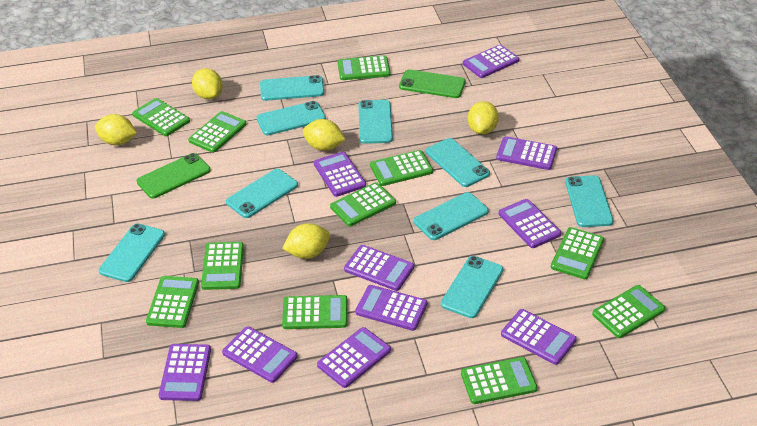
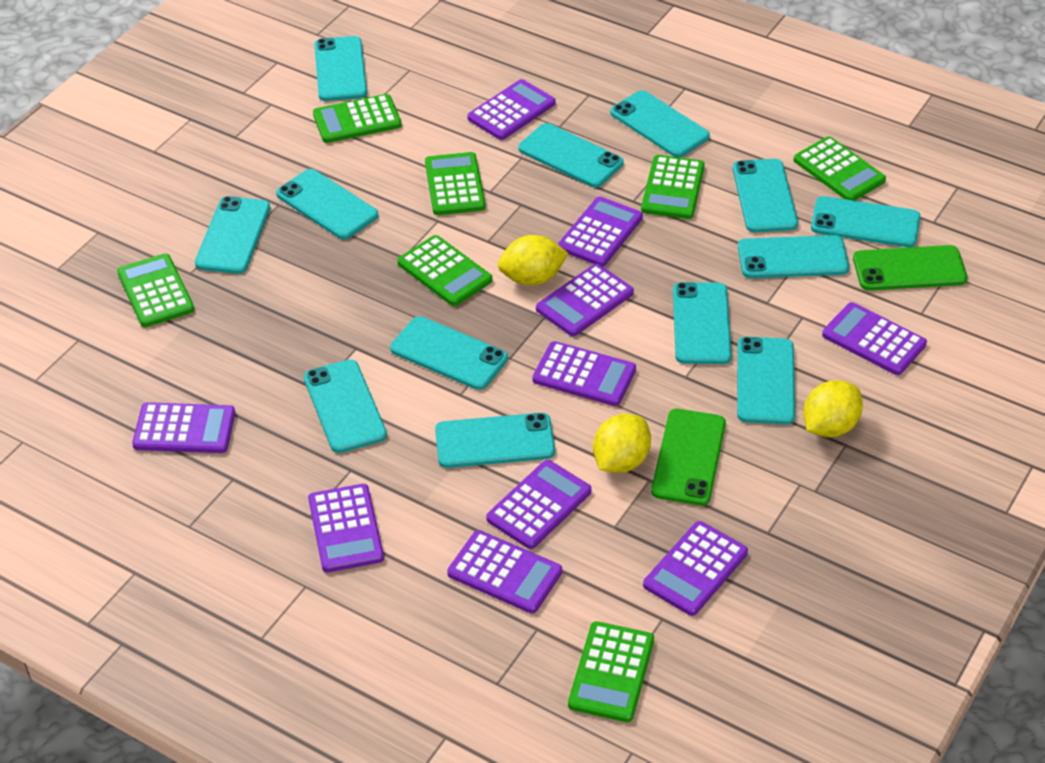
green calculator: 11 -> 7
turquoise phone: 9 -> 13
yellow lemon: 5 -> 3

